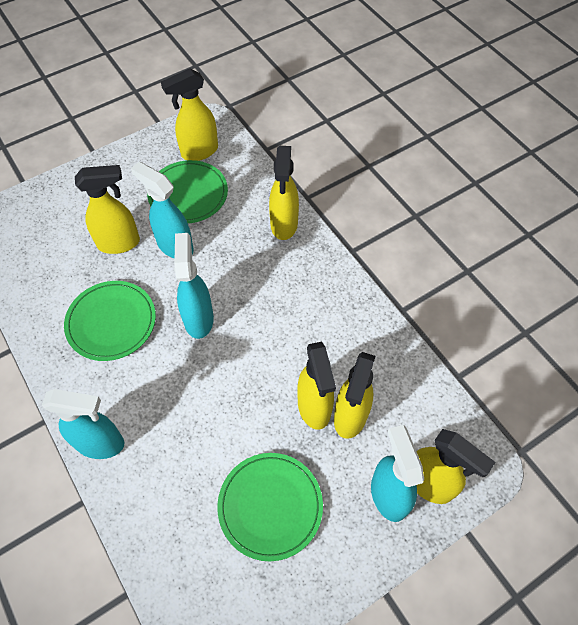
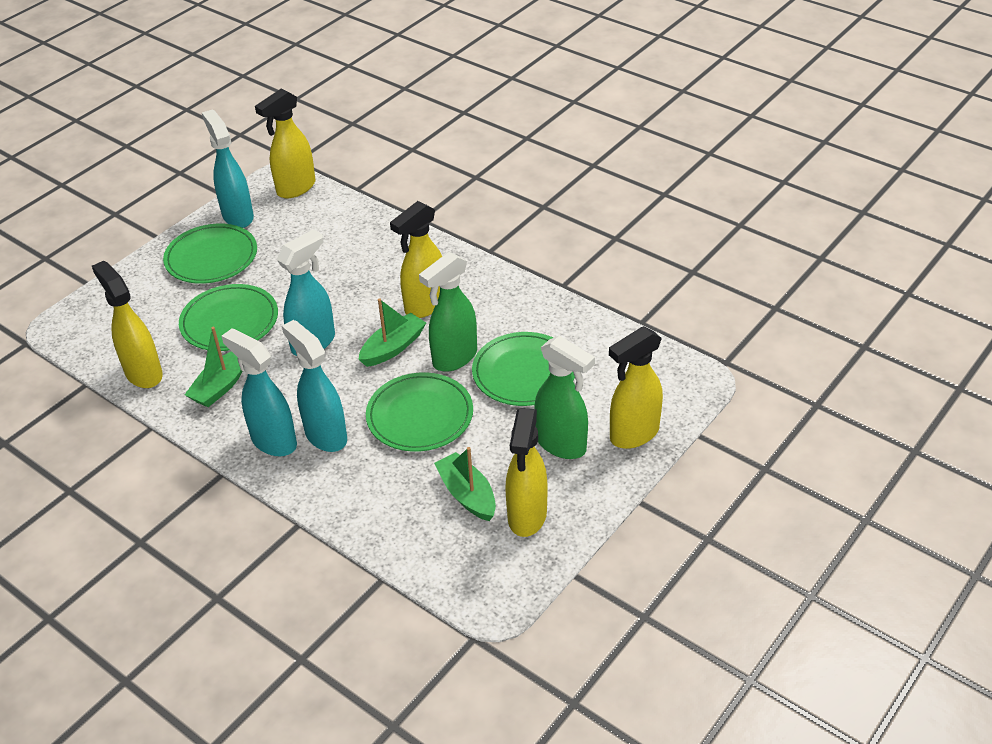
green boat: 0 -> 3
green plate: 3 -> 4
green spray bottle: 0 -> 2
yellow spray bottle: 6 -> 5

